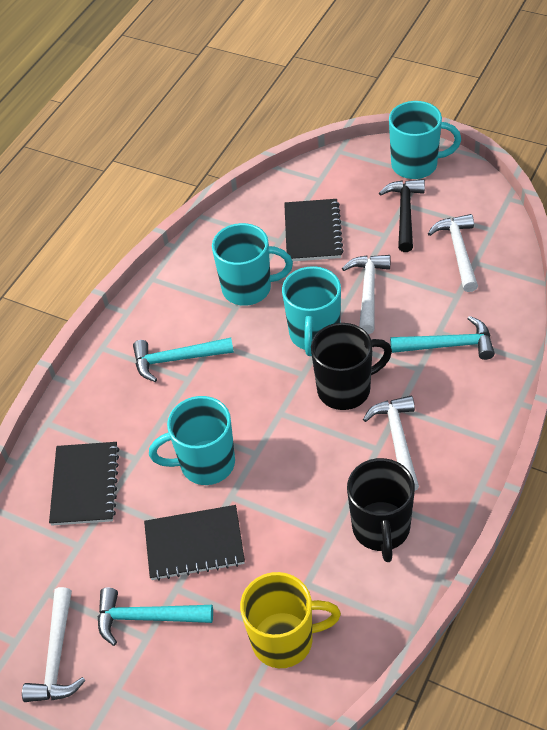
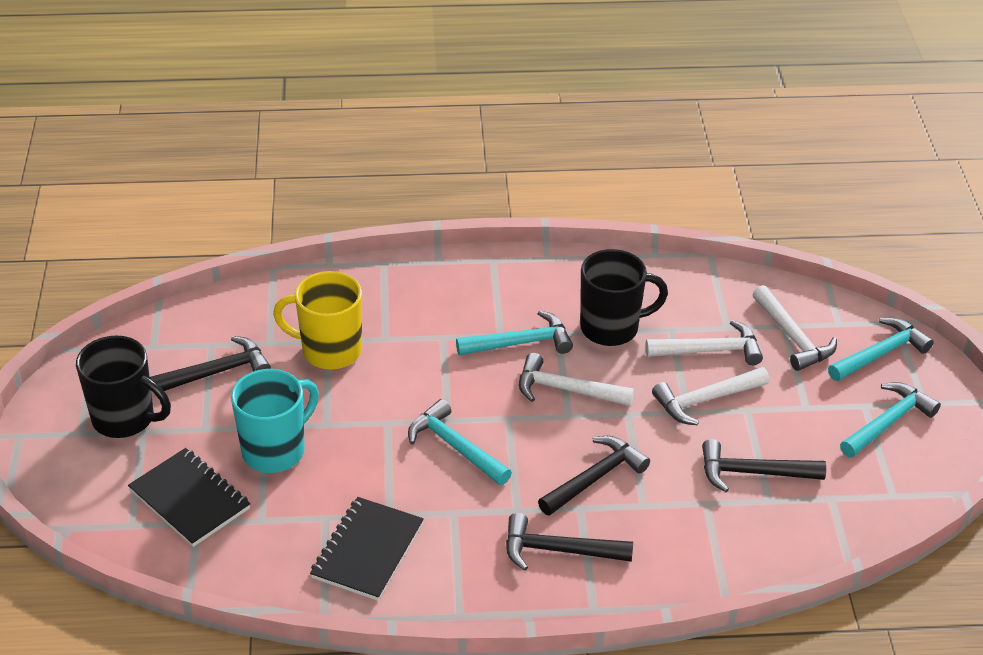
black hammer: 1 -> 4
black notebook: 3 -> 2
turquoise hammer: 3 -> 4
turquoise mug: 4 -> 1

